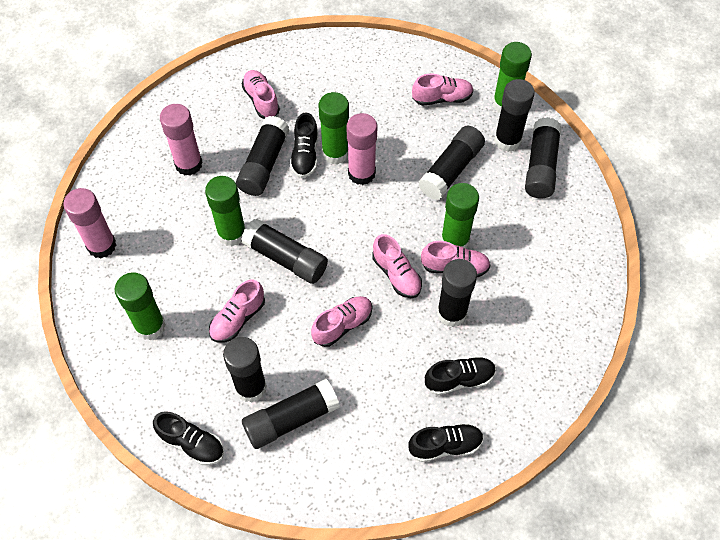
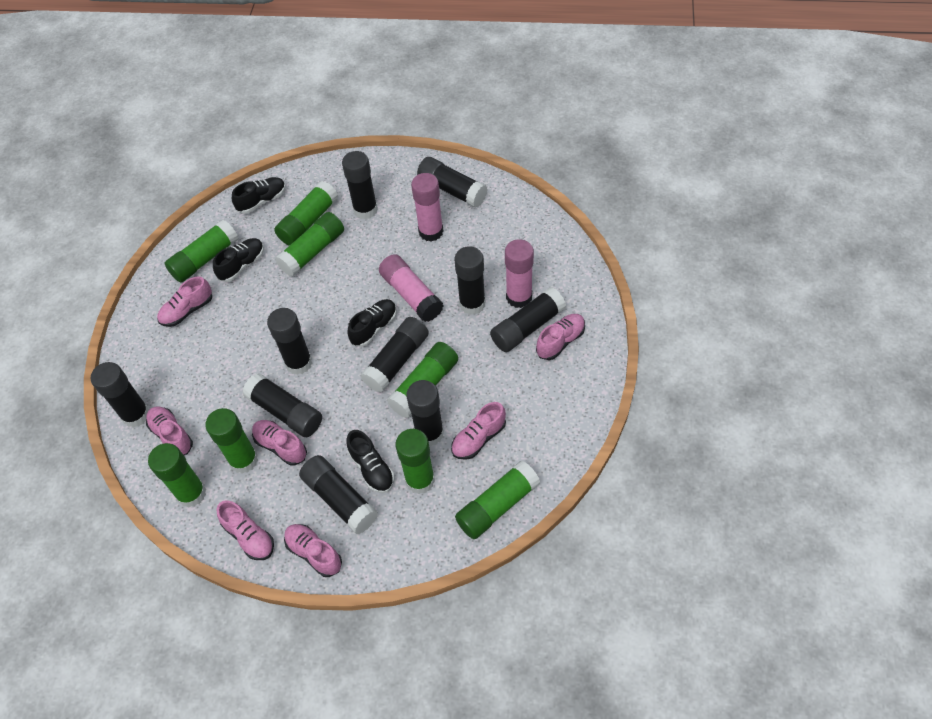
black glue stick: 8 -> 10
green glue stick: 5 -> 8
pink shoe: 6 -> 7

